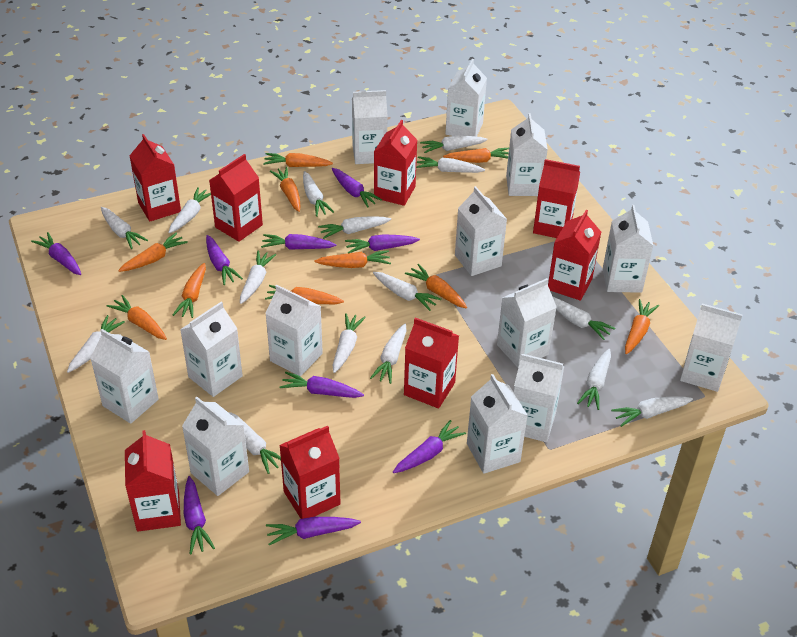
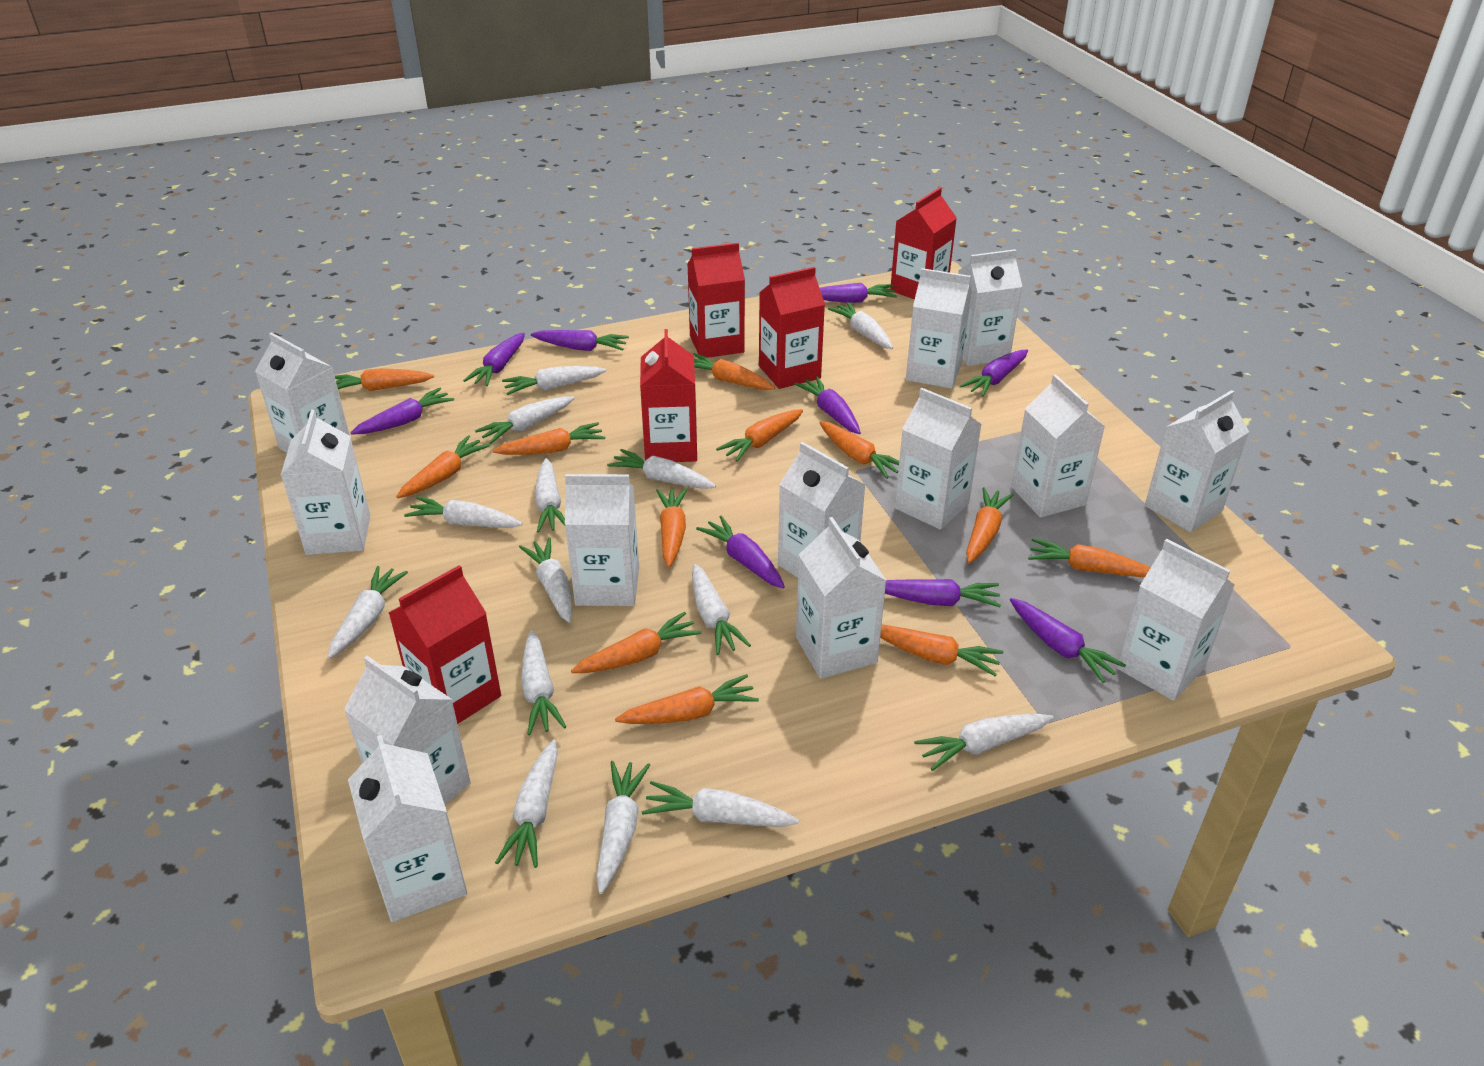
orange carrot: 10 -> 12
red carton: 8 -> 5
white carrot: 15 -> 14

